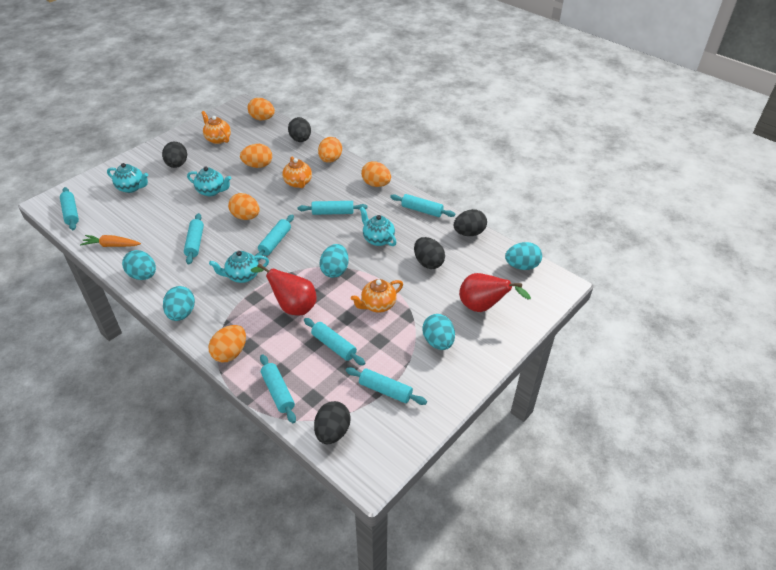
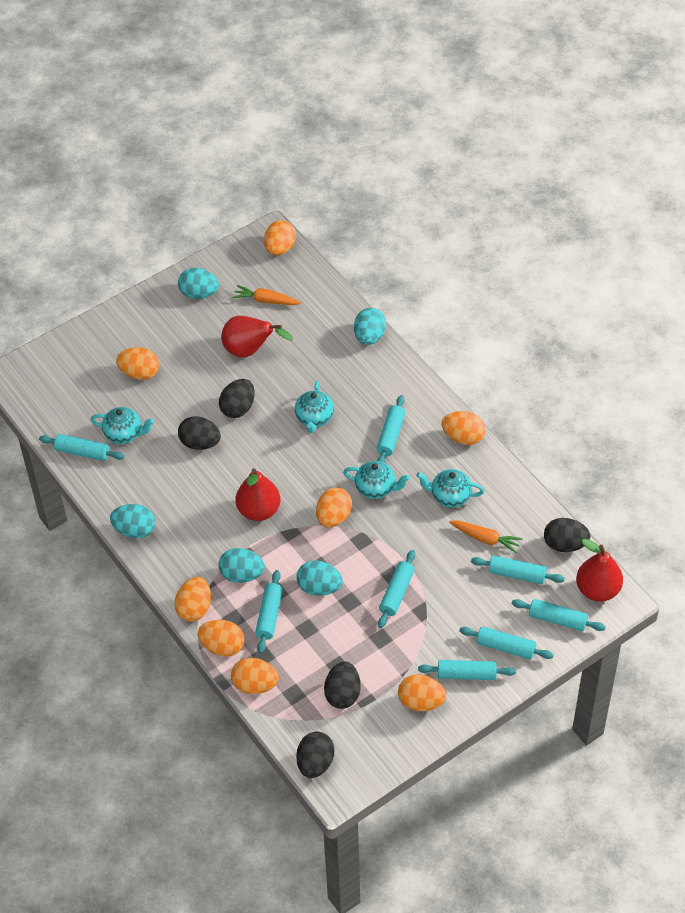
orange carrot: 1 -> 2
orange egg: 6 -> 8
orange teapot: 3 -> 0
red pear: 2 -> 3

